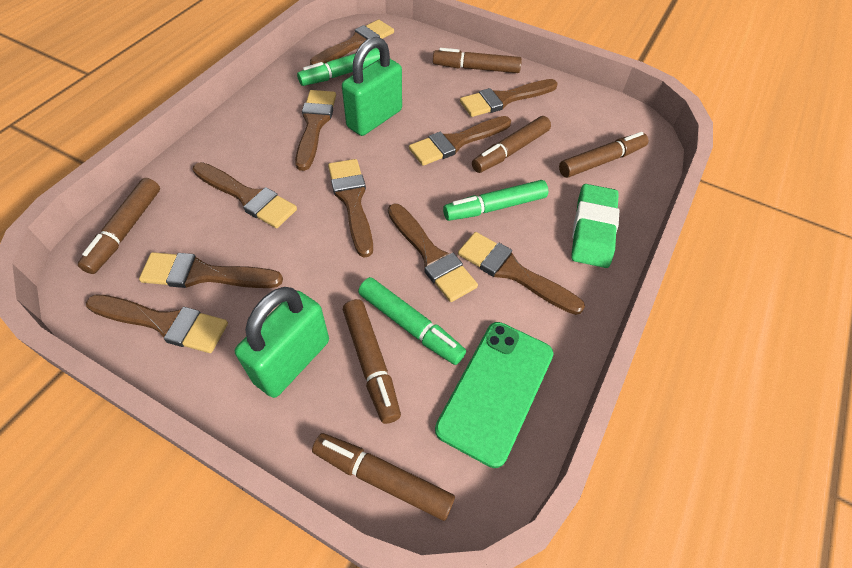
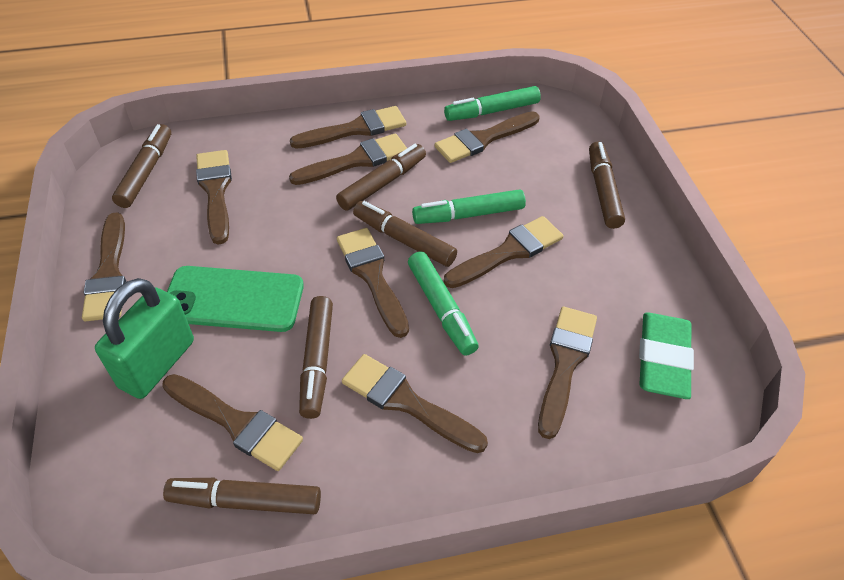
green padlock: 2 -> 1

